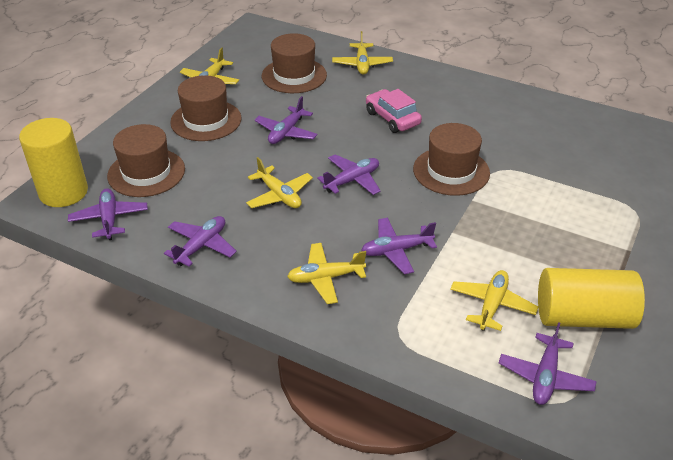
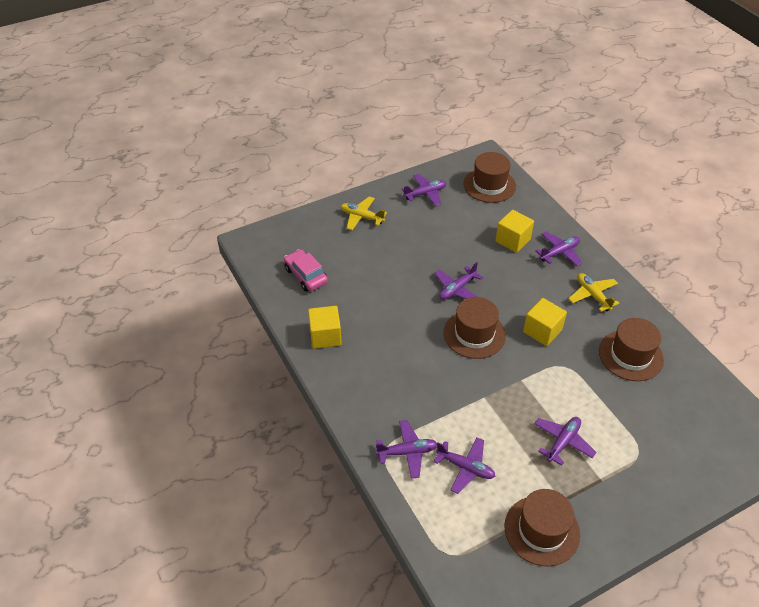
yellow cube: 0 -> 3
yellow cylinder: 2 -> 0
yellow plane: 5 -> 2

